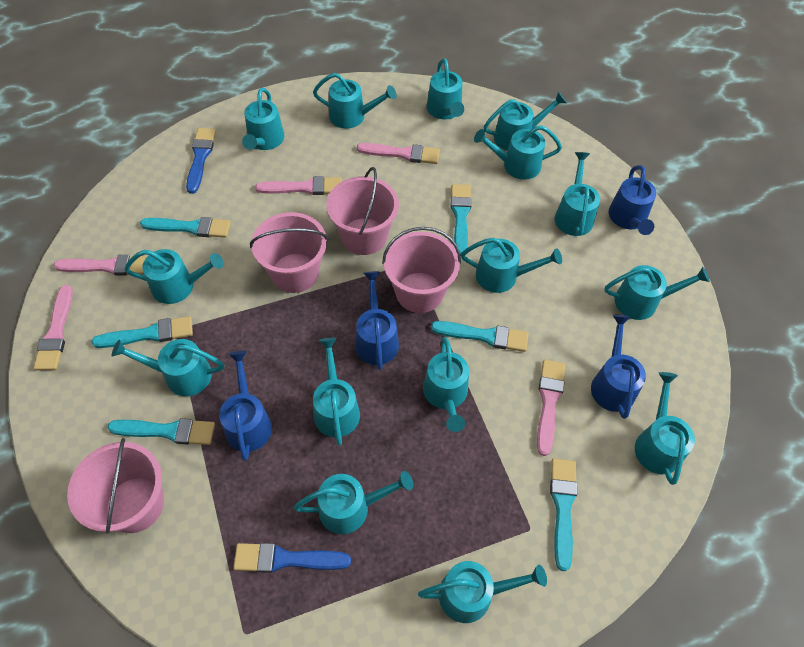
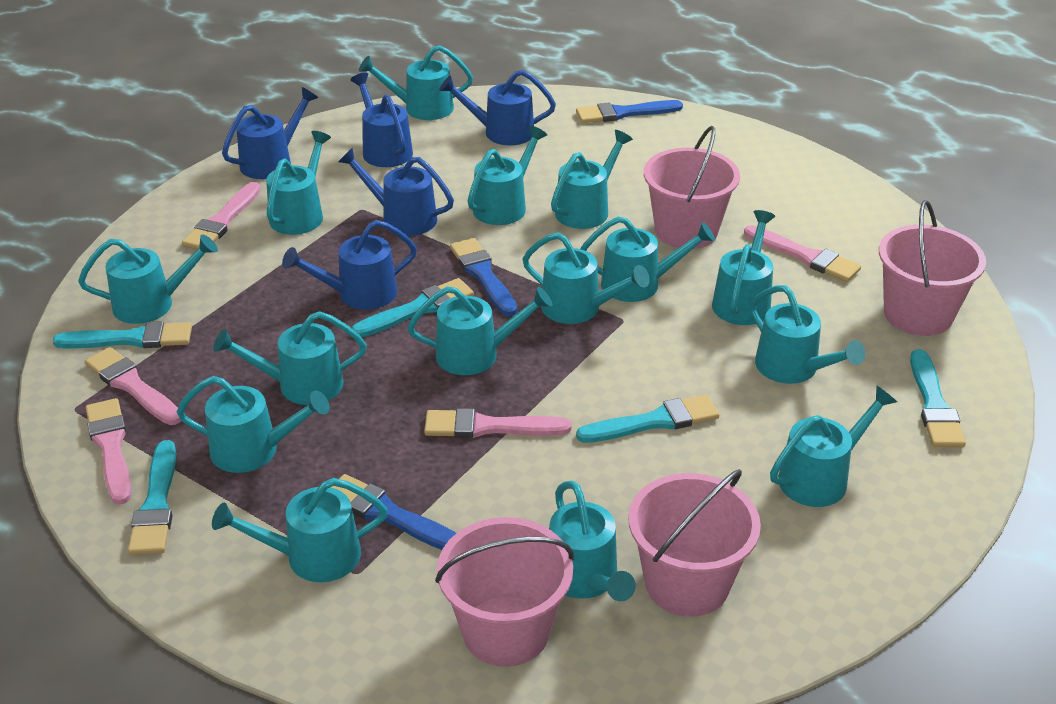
blue brush: 2 -> 3
blue watering can: 4 -> 5
turquoise brush: 6 -> 5

